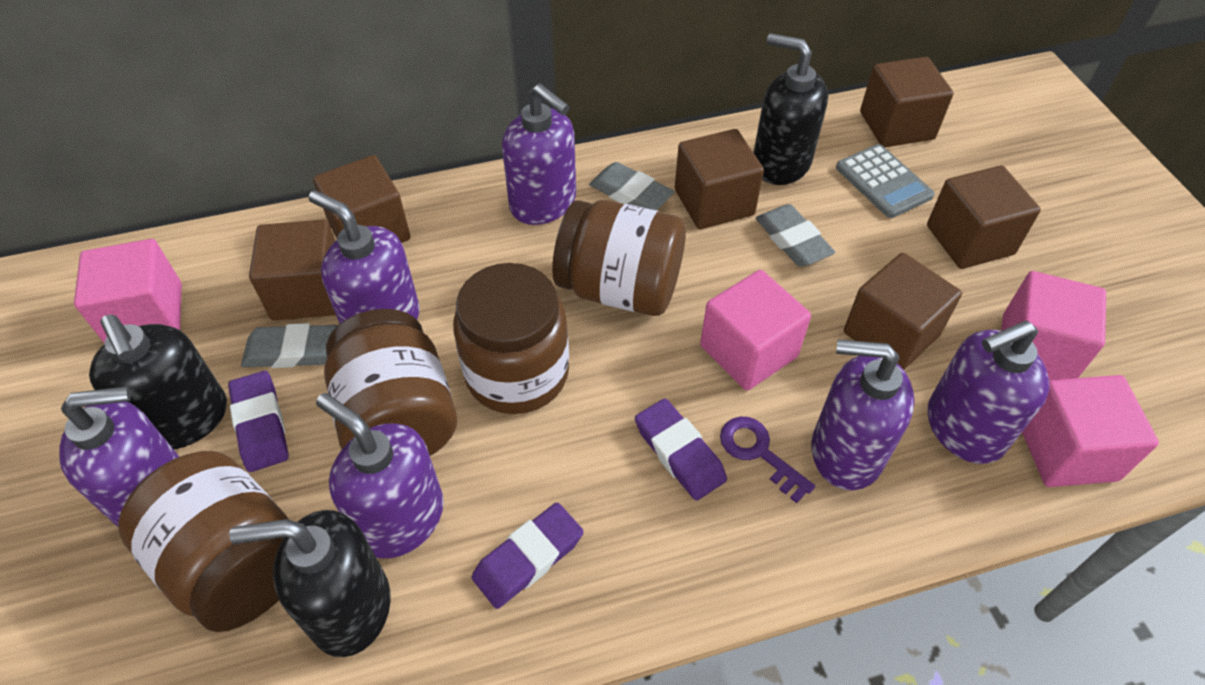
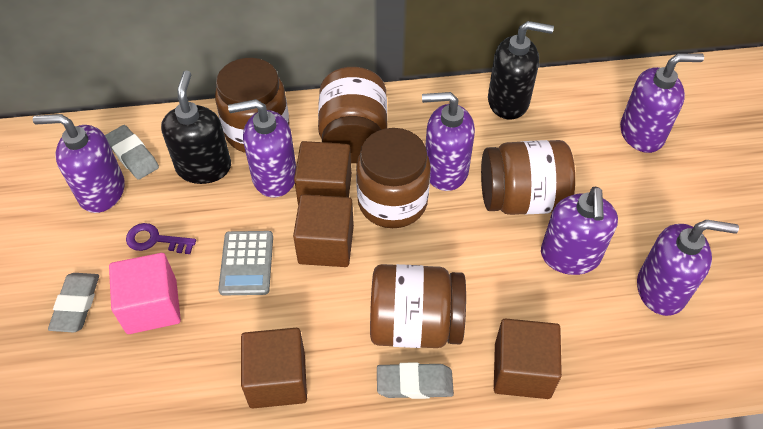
black soap dispenser: 3 -> 2
brown cube: 6 -> 4
brown jar: 4 -> 5
pink cube: 4 -> 1
purple eraser: 3 -> 0

